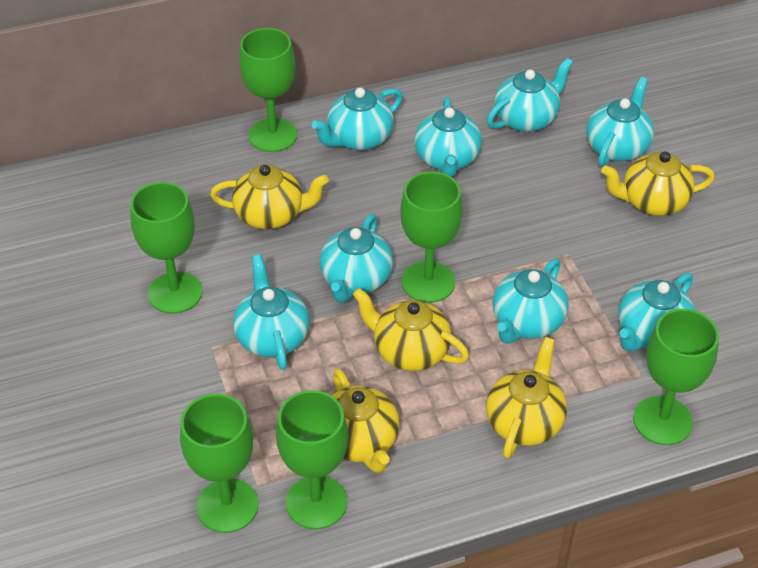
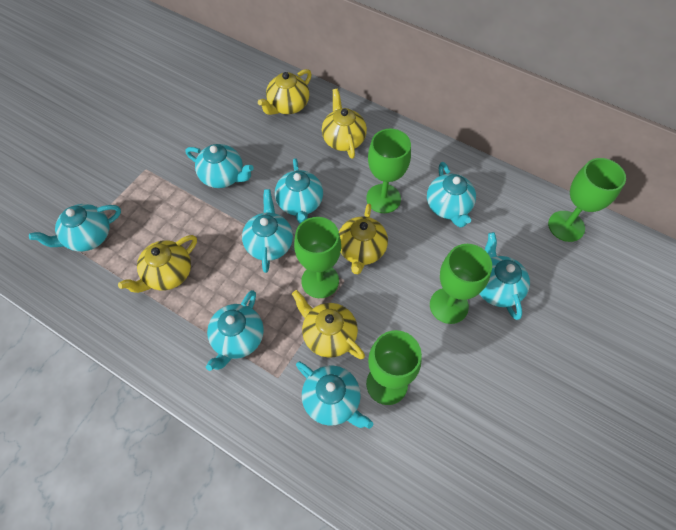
green goblet: 6 -> 5

